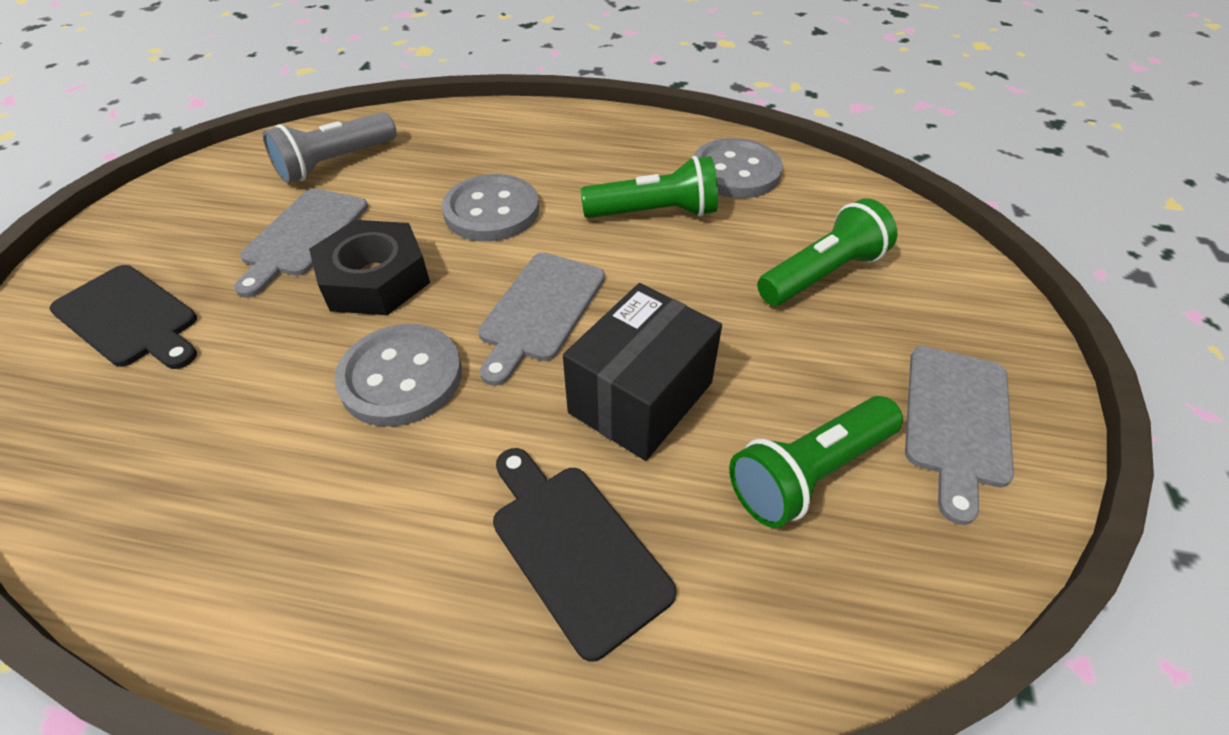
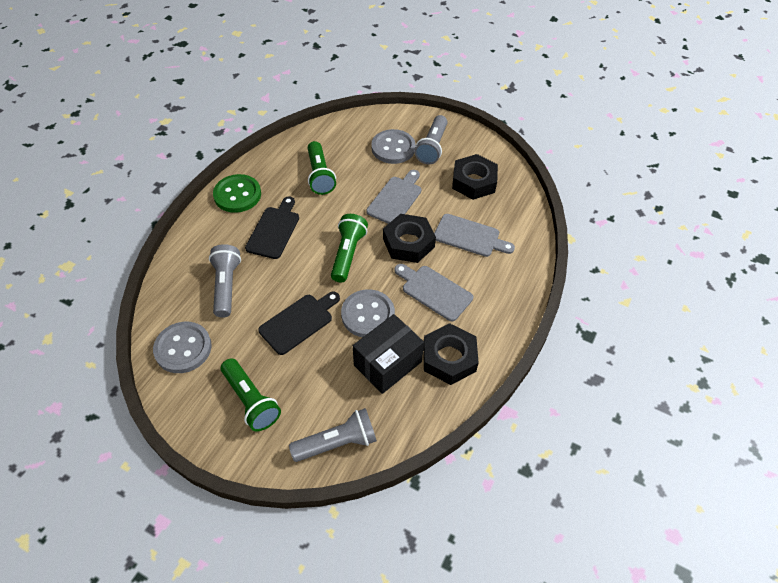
black nut: 1 -> 3
green button: 0 -> 1
grey flashlight: 1 -> 3

